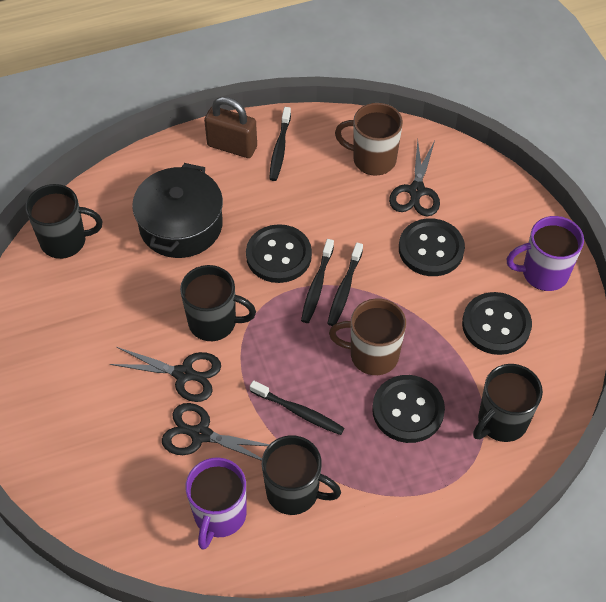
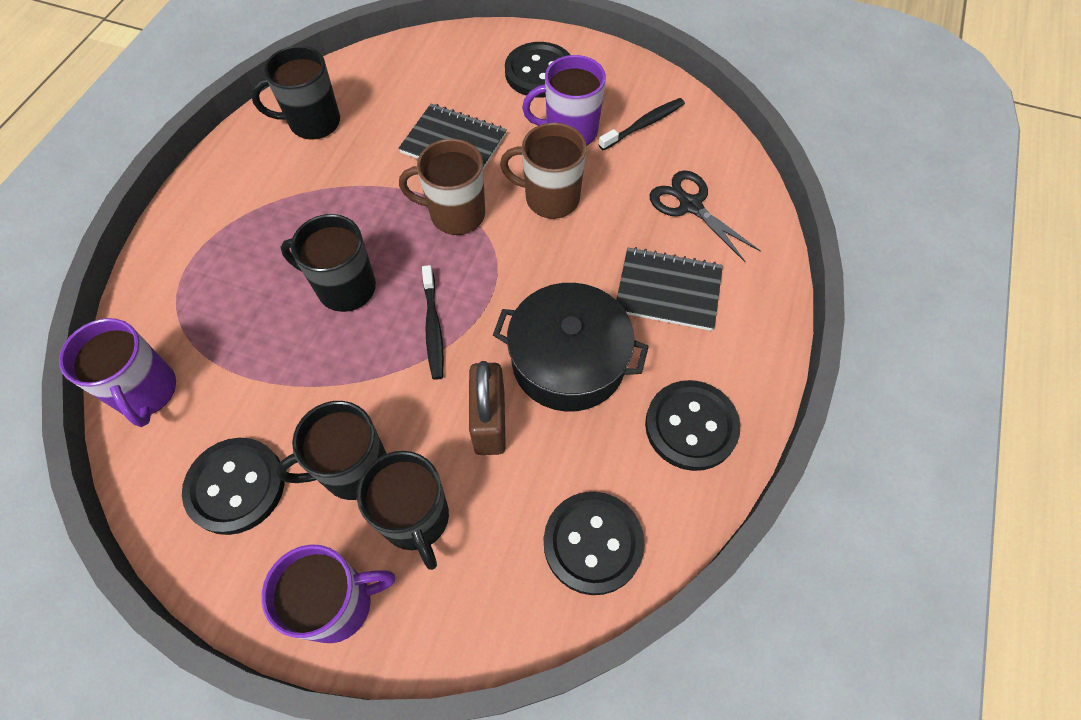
black notebook: 0 -> 2
black scissors: 3 -> 1
black toothbrush: 4 -> 2
purple mug: 2 -> 3

